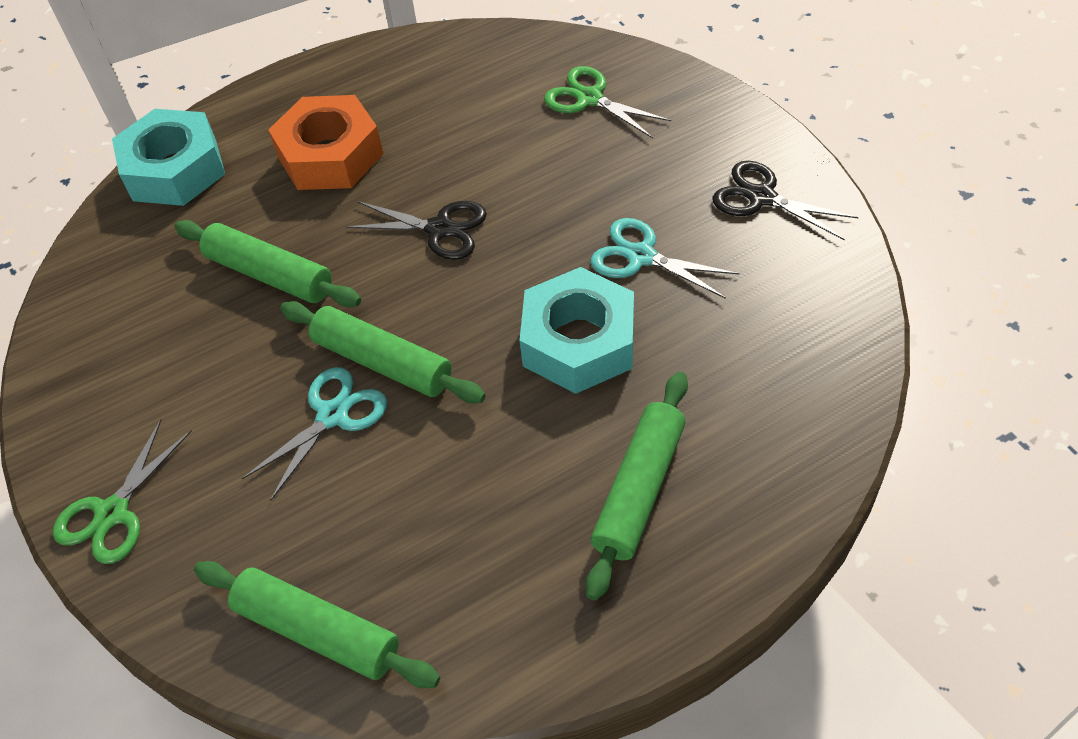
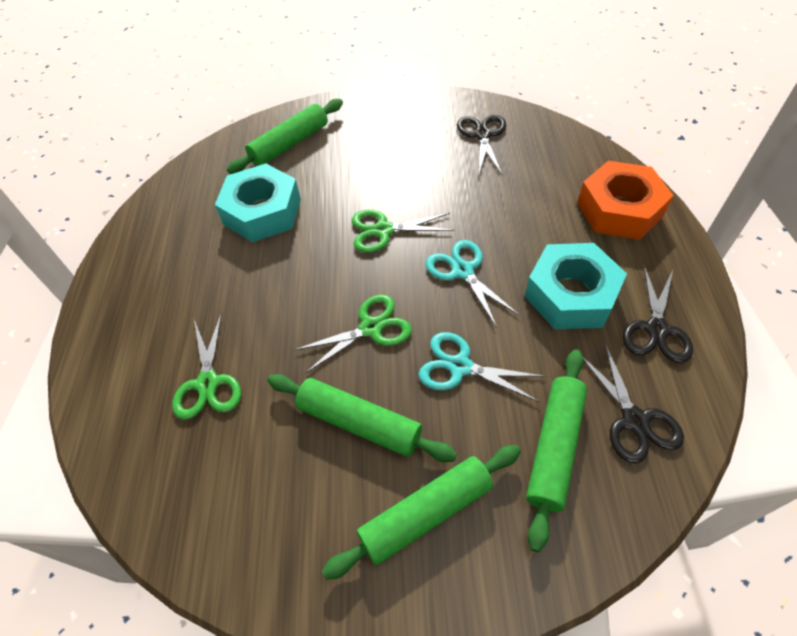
black scissors: 2 -> 3
green scissors: 2 -> 3

